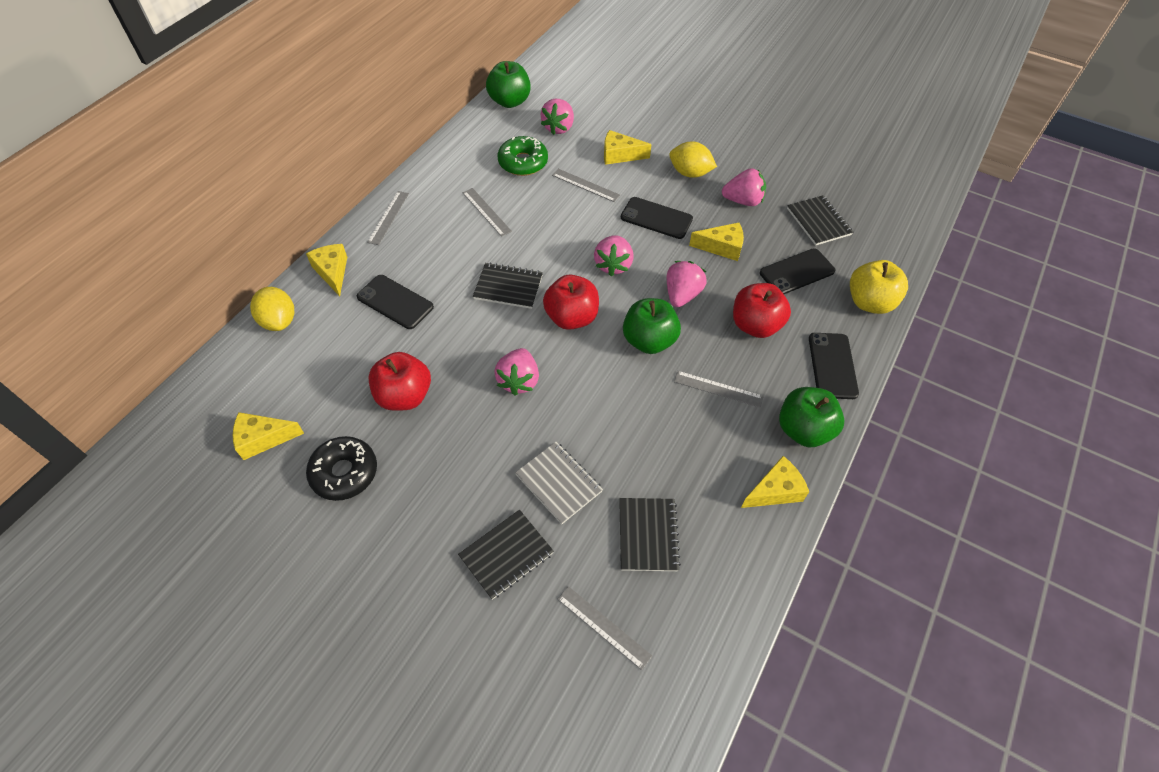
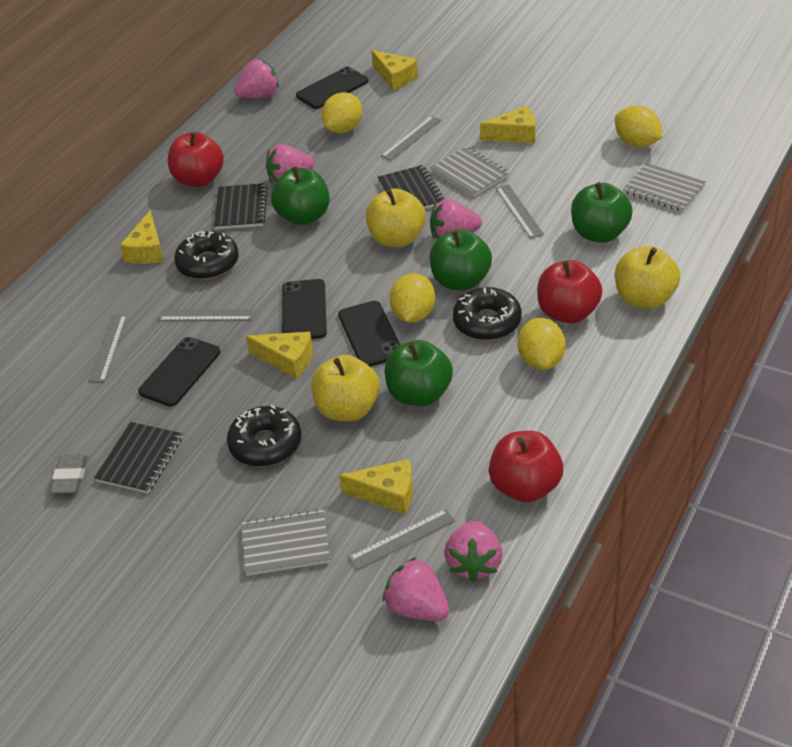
black donut: 1 -> 3
black notebook: 4 -> 3
green apple: 3 -> 4
green donut: 1 -> 0
grey eraser: 0 -> 1
grey notebook: 1 -> 3
yellow apple: 1 -> 3
yellow lemon: 2 -> 4

